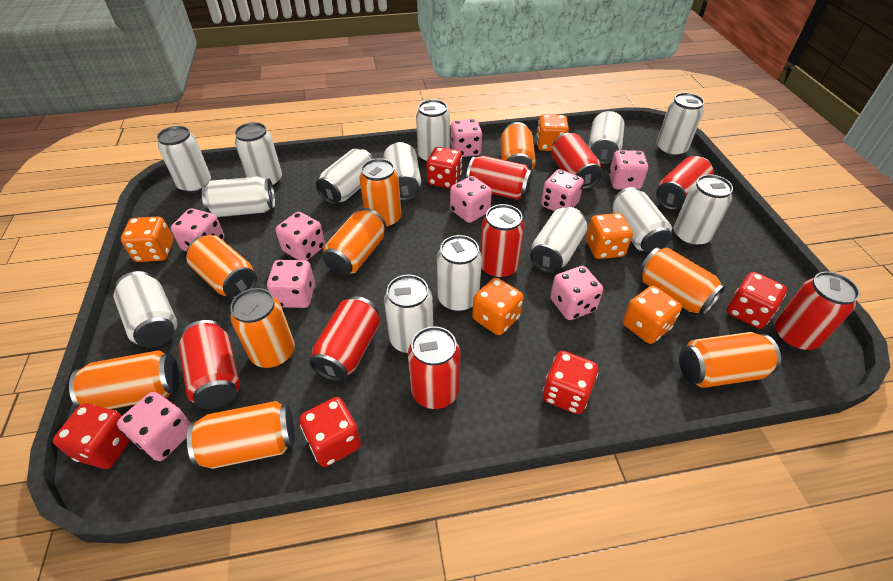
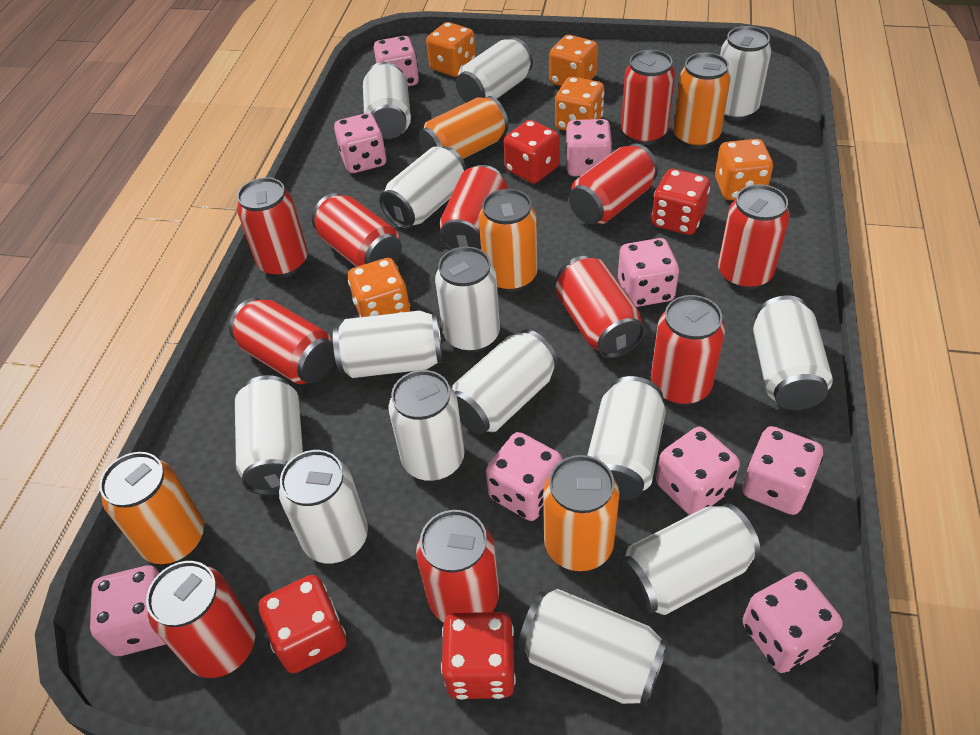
orange can: 9 -> 5
red can: 8 -> 11
red dice: 5 -> 4

